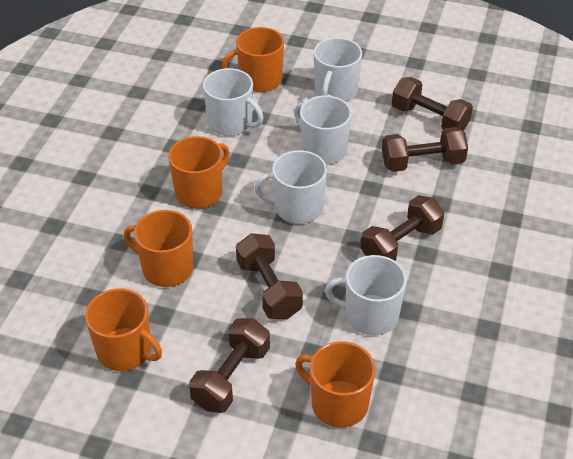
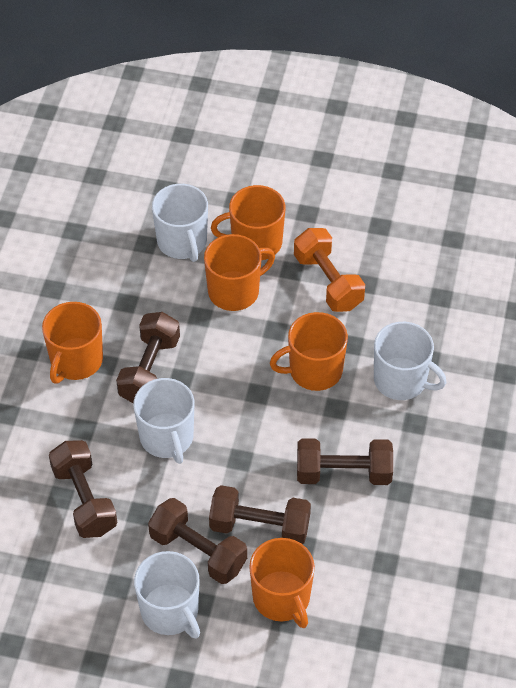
orange dumbbell: 0 -> 1
white mug: 5 -> 4

